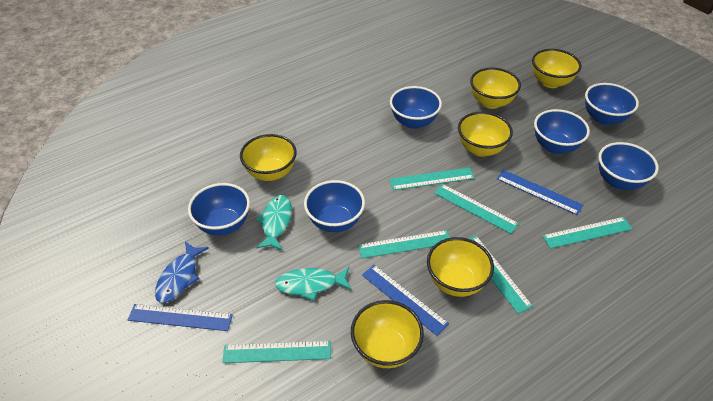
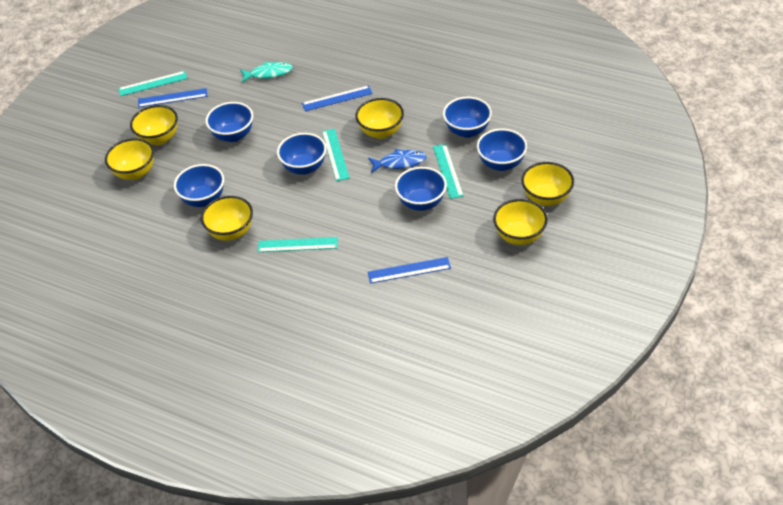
turquoise fish: 2 -> 1
turquoise ruler: 6 -> 4

